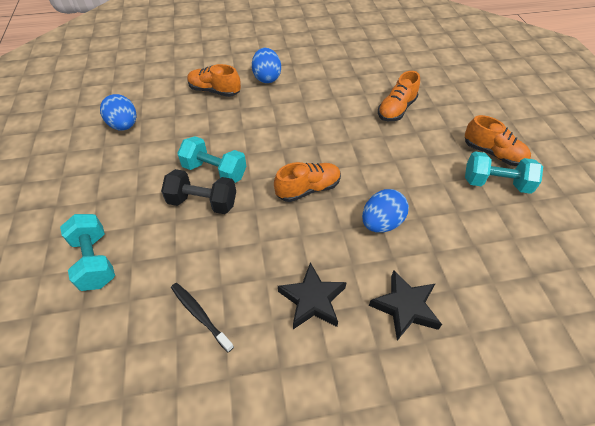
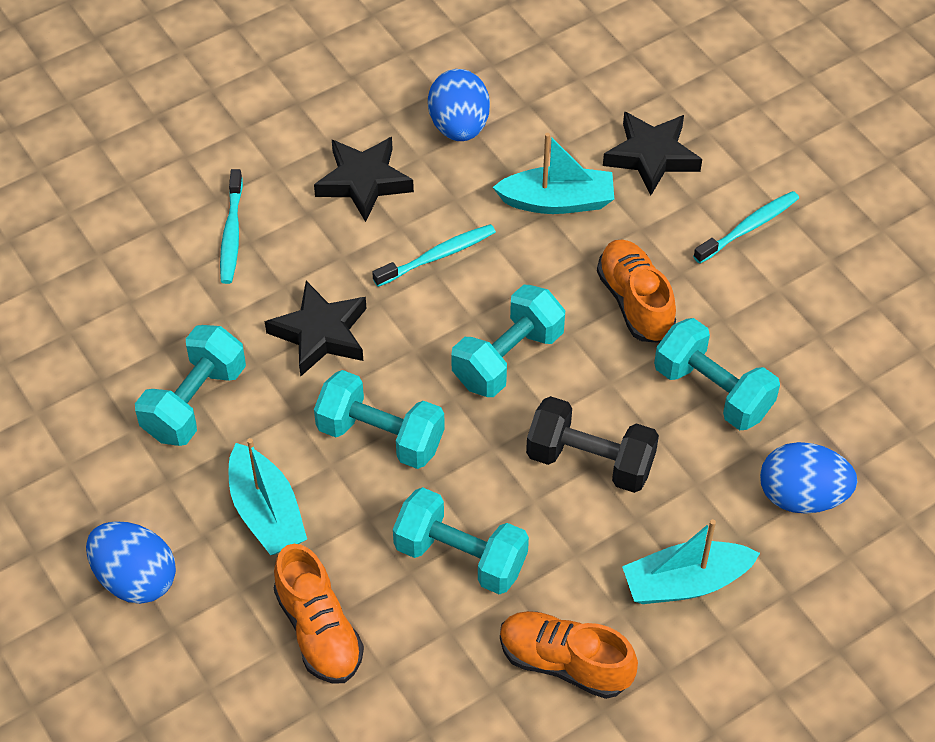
black star: 2 -> 3
black toothbrush: 1 -> 0
orange shoe: 4 -> 3
turquoise boat: 0 -> 3
turquoise dumbbell: 3 -> 5
turquoise toothbrush: 0 -> 3

